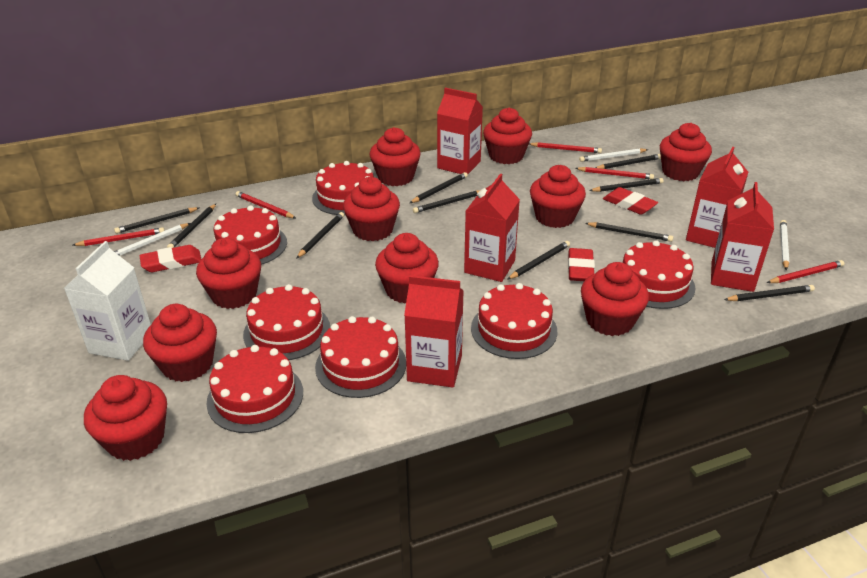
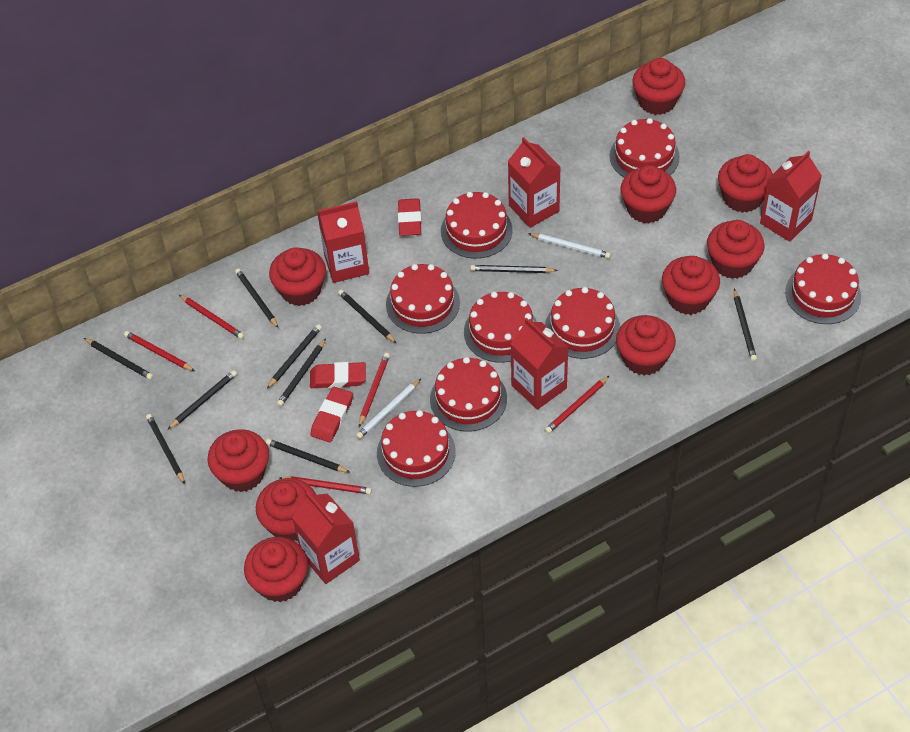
red cake: 7 -> 8
white carton: 1 -> 0
white pencil: 3 -> 2

